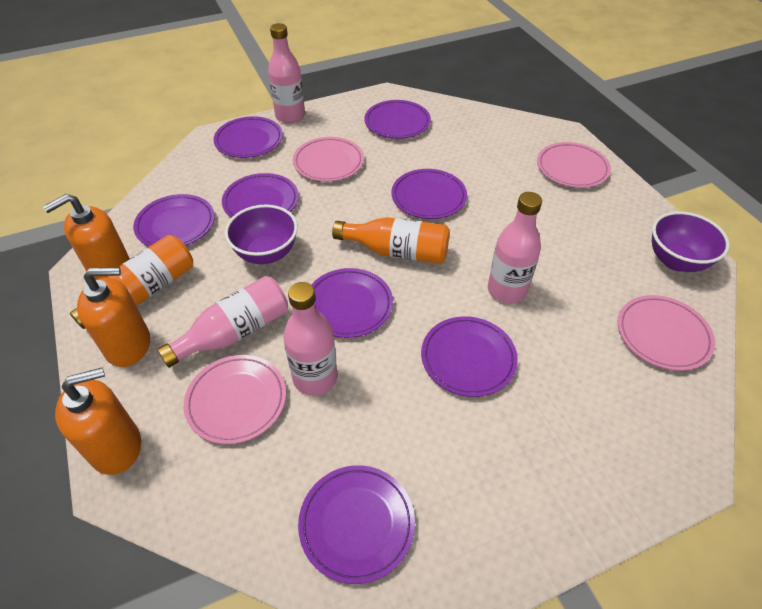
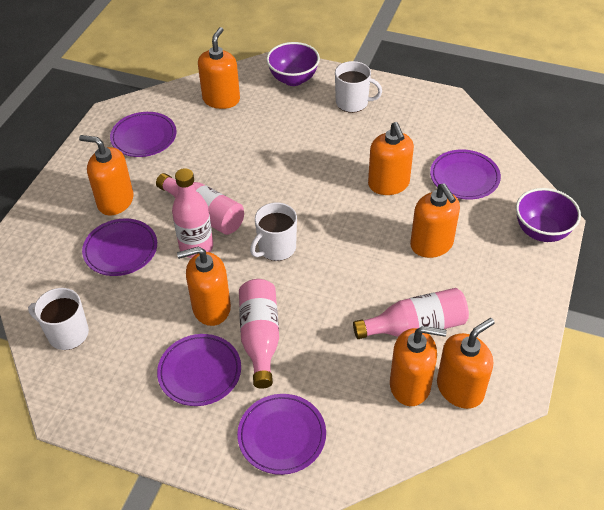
orange bottle: 2 -> 0
orange soap dispenser: 3 -> 7
pink plate: 4 -> 0
purple plate: 8 -> 5
white mug: 0 -> 3

